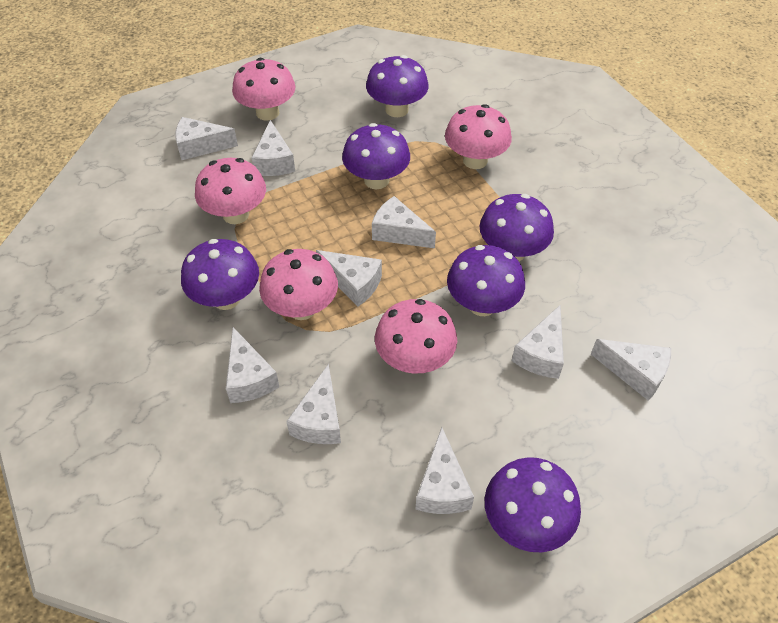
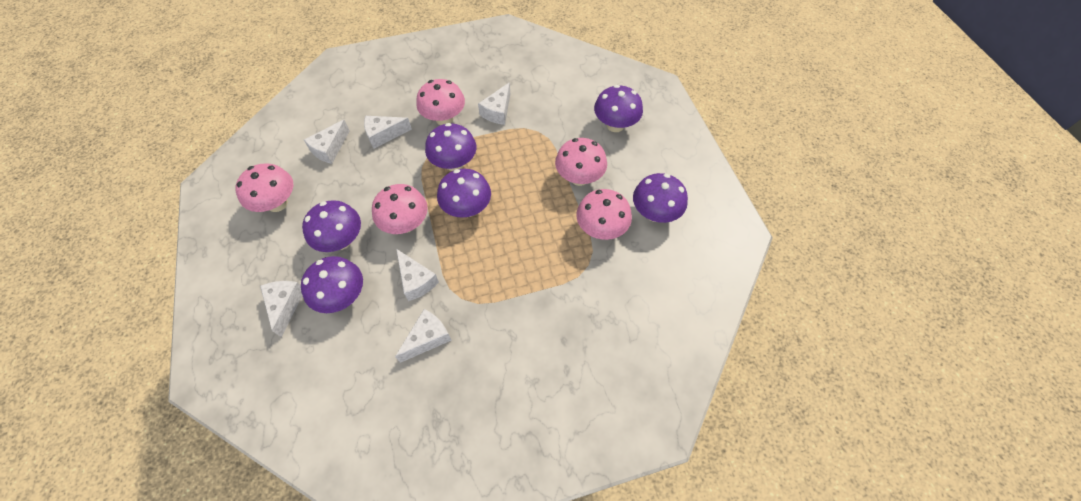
white cheese: 9 -> 6

